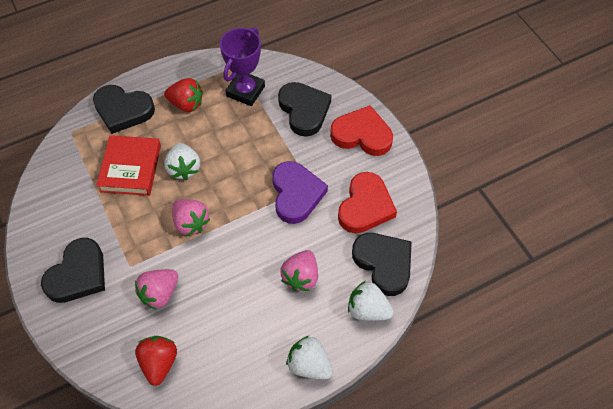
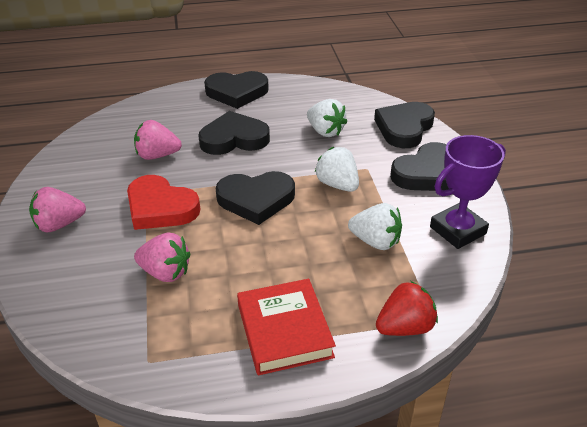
black heart: 4 -> 5
purple heart: 1 -> 0
red heart: 2 -> 1
red strawberry: 2 -> 1

